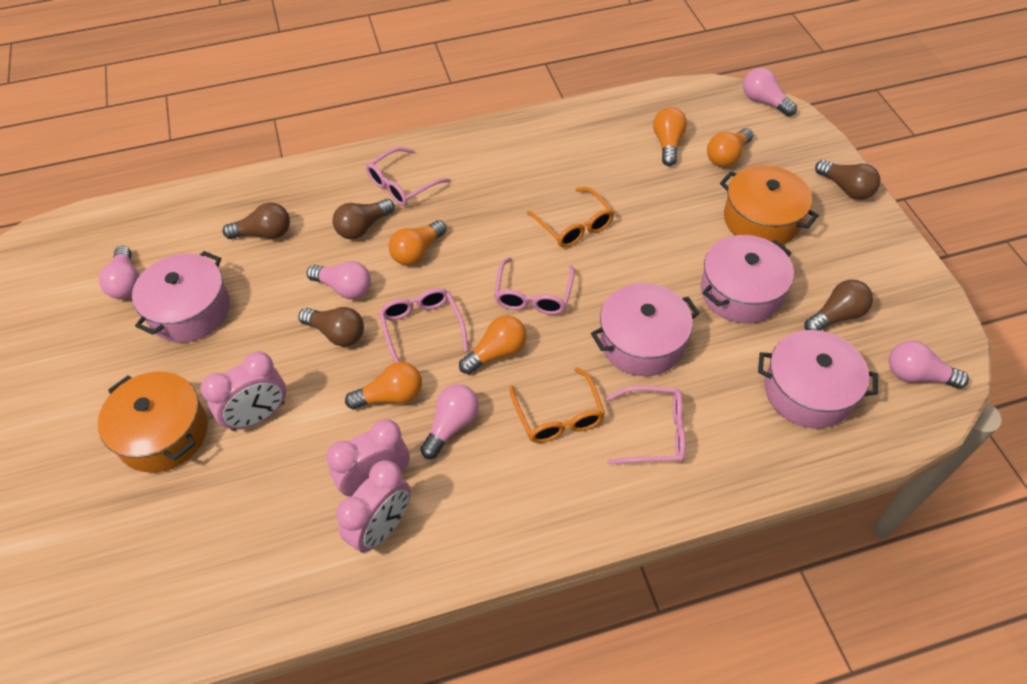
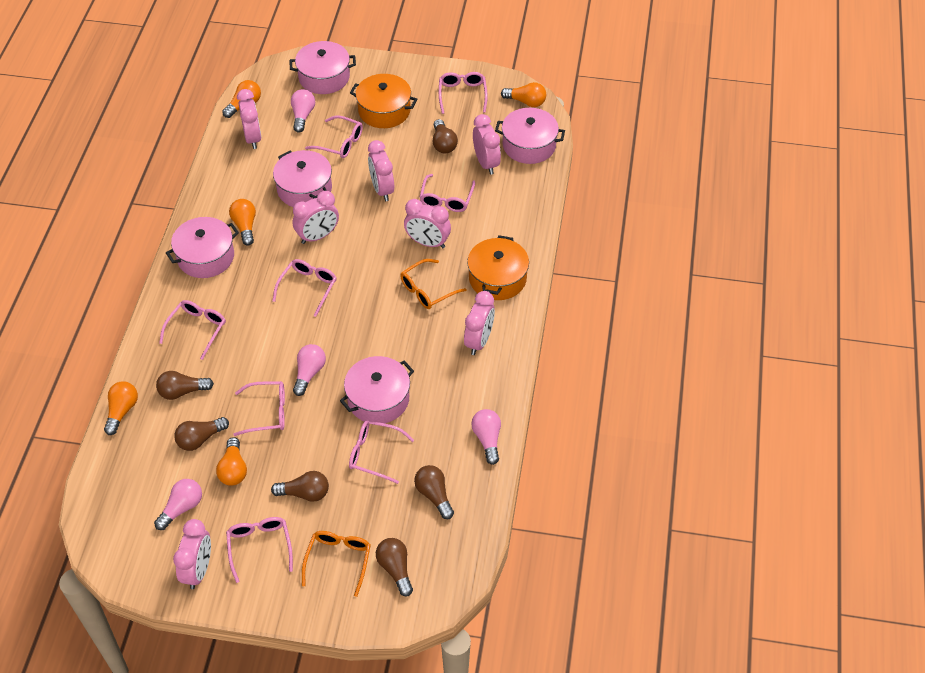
brown light bulb: 5 -> 6
pink clock: 3 -> 7
pink glasses: 4 -> 8
pink light bulb: 5 -> 4
pink pot: 4 -> 5

